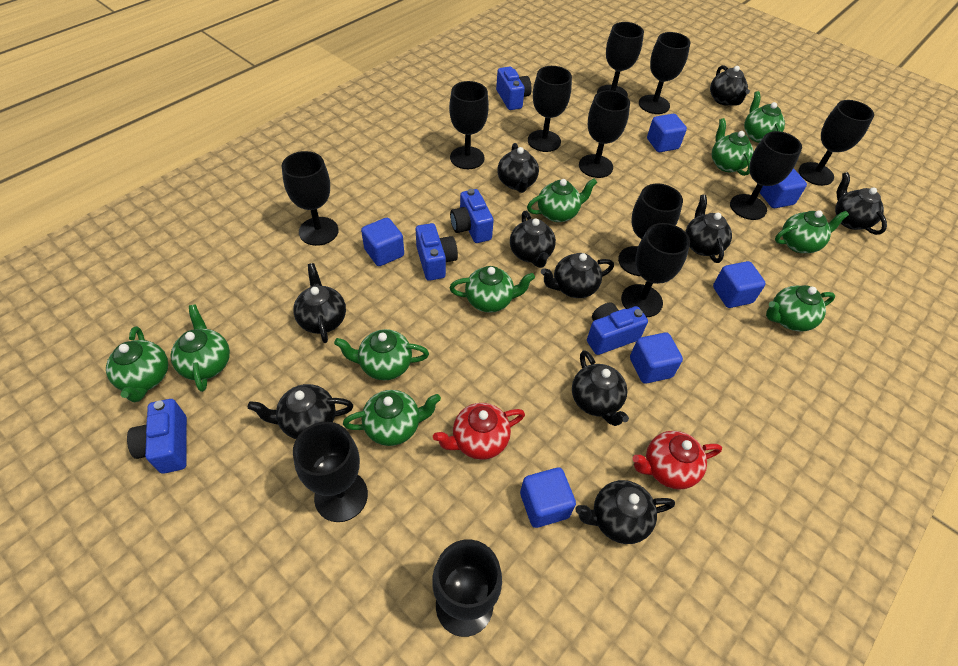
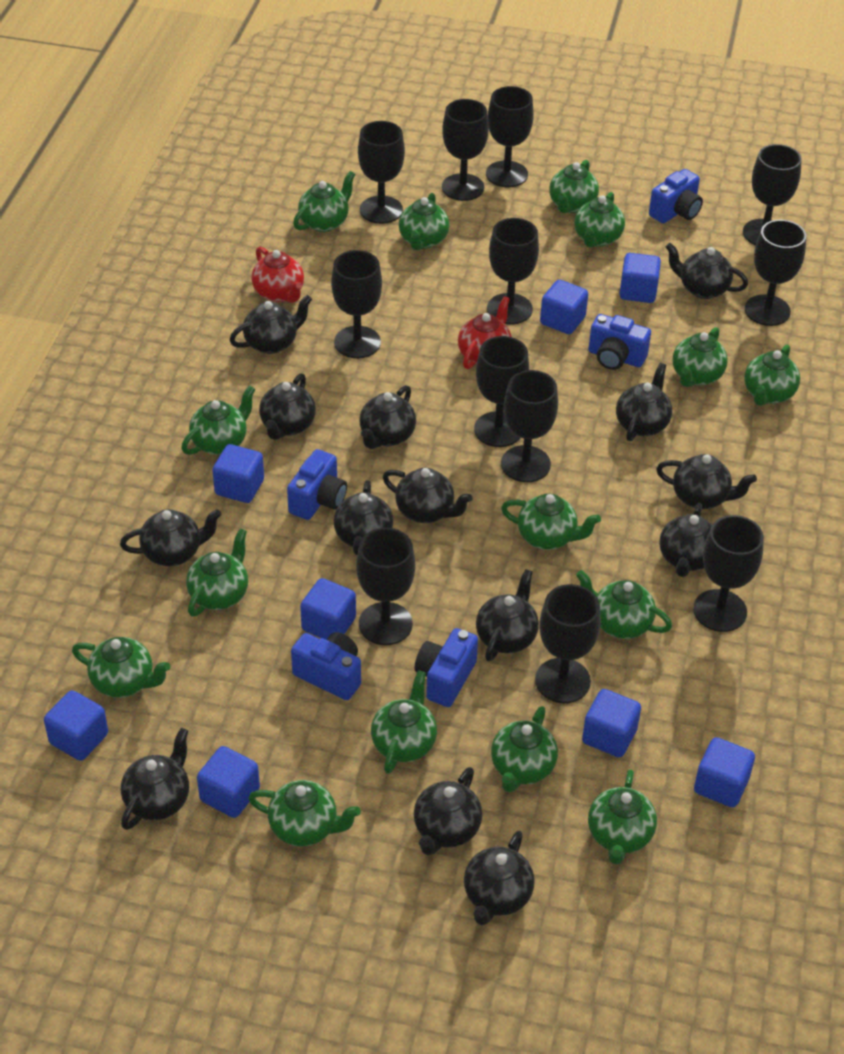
black teapot: 10 -> 14
blue cube: 6 -> 8
green teapot: 10 -> 15

